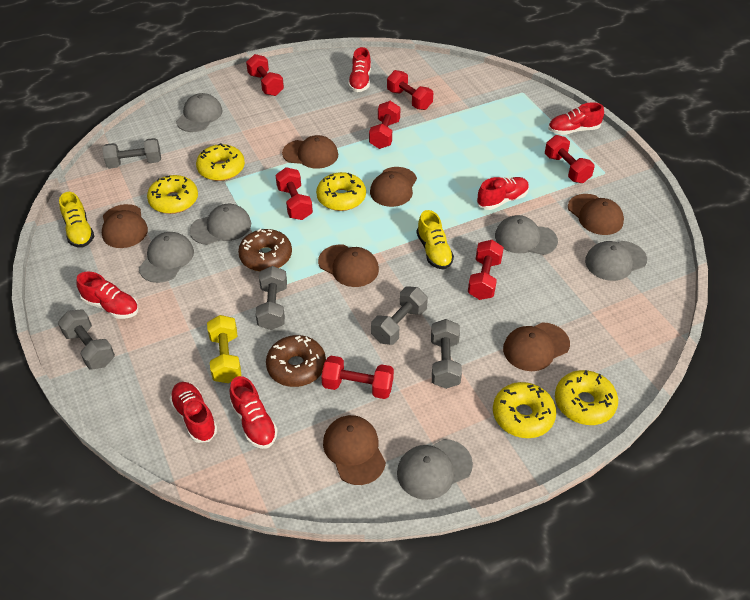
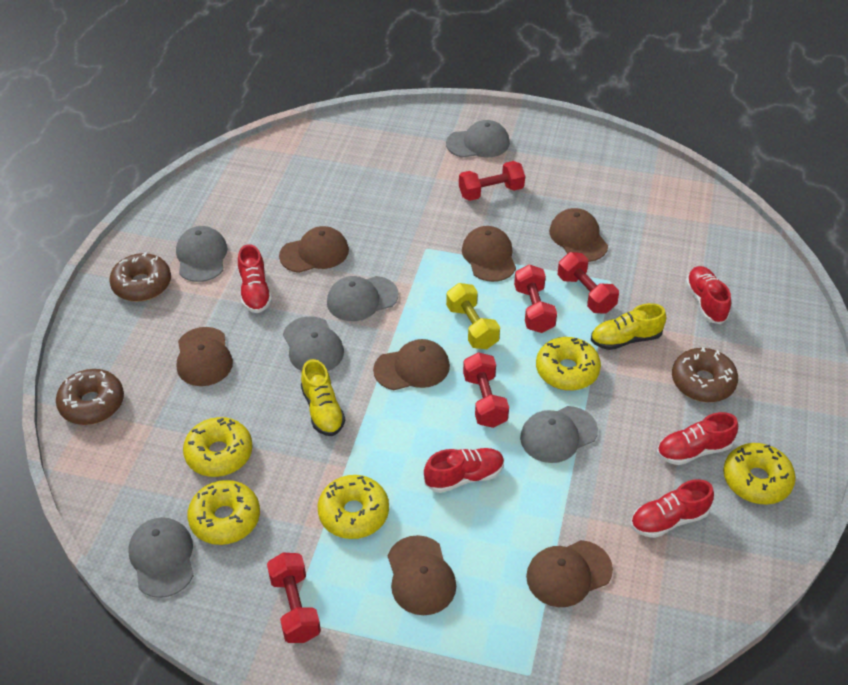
brown donut: 2 -> 3
grey dumbbell: 5 -> 0
red dumbbell: 7 -> 5
red shoe: 6 -> 5

